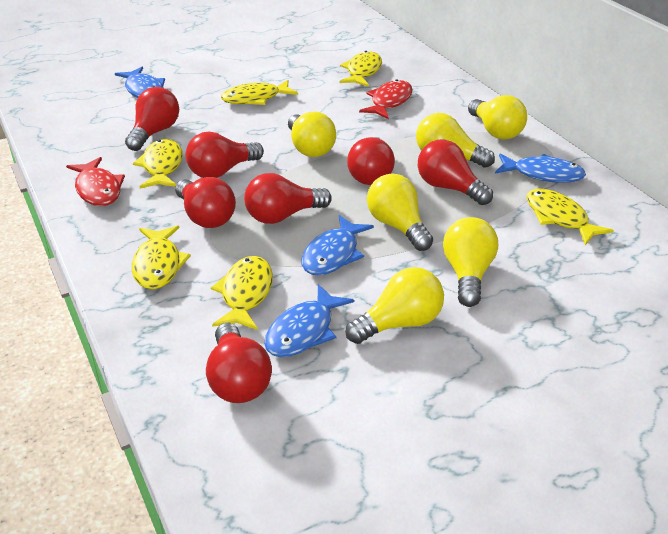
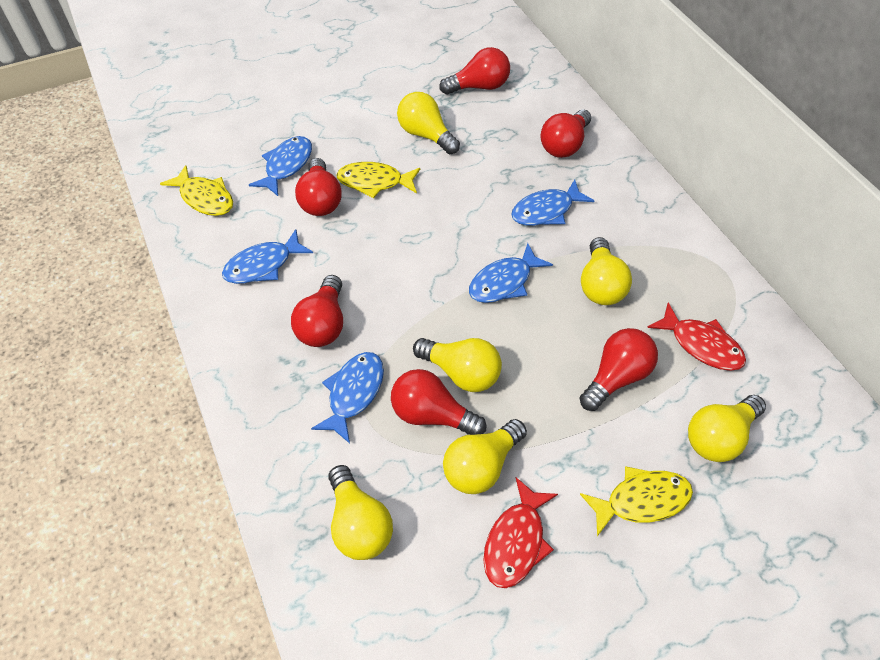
blue fish: 4 -> 5
red light bulb: 7 -> 6
yellow fish: 6 -> 3

